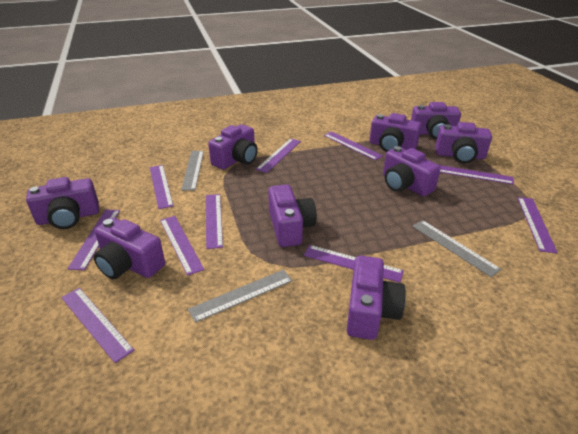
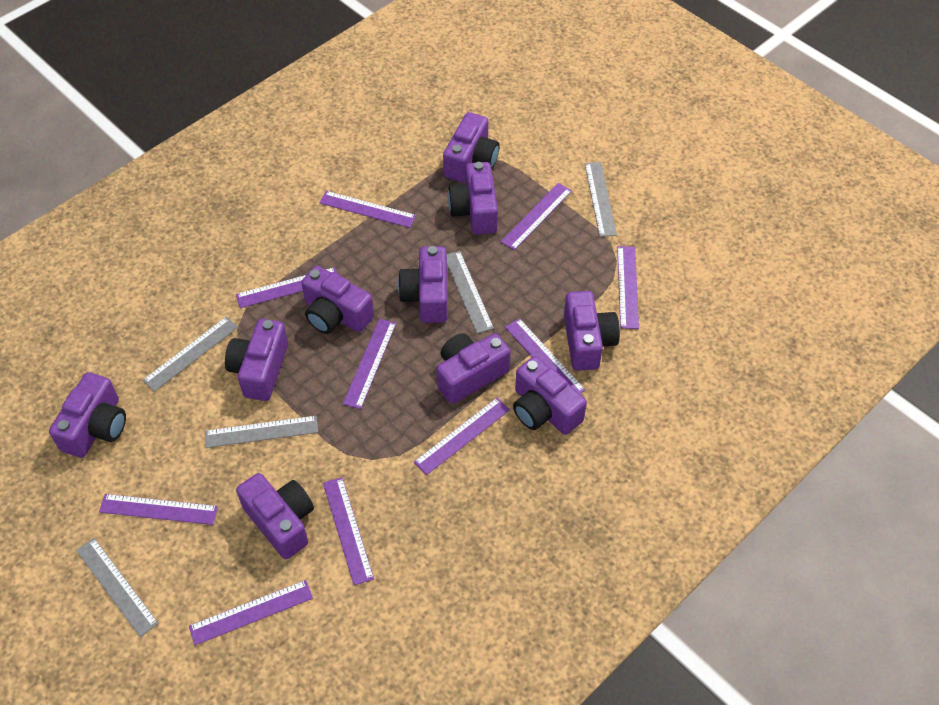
grey ruler: 3 -> 5
purple camera: 9 -> 10

